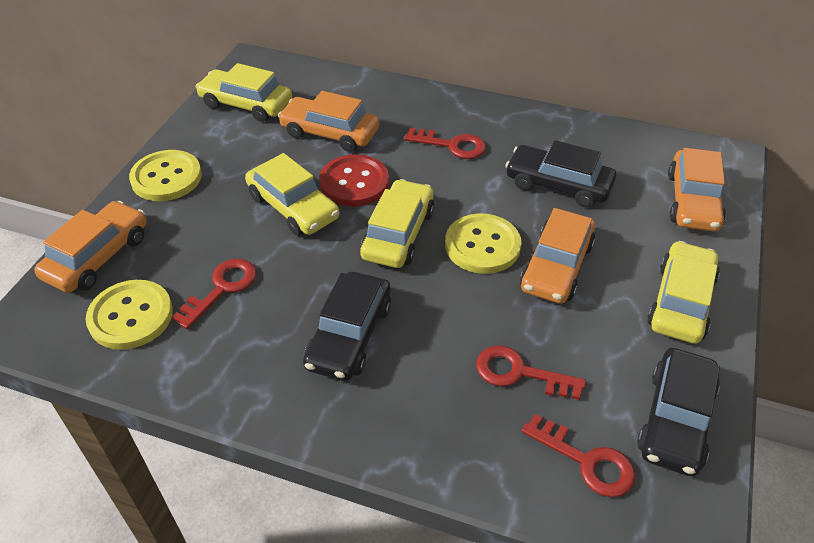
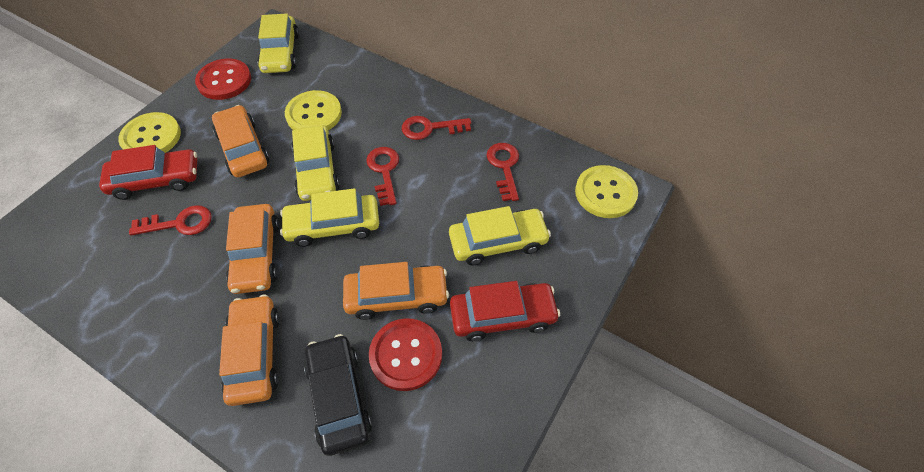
black car: 3 -> 1
red button: 1 -> 2
red car: 0 -> 2

